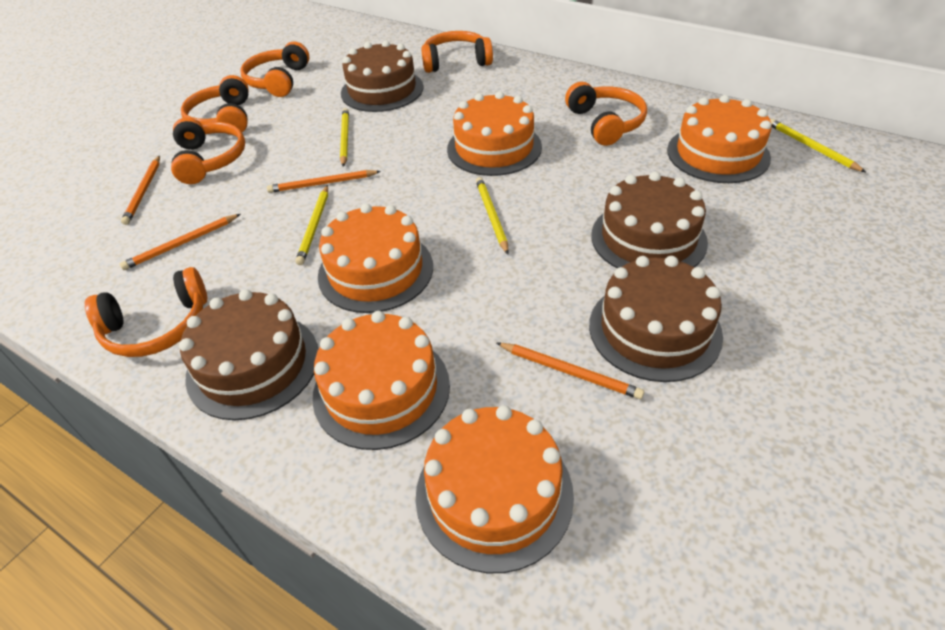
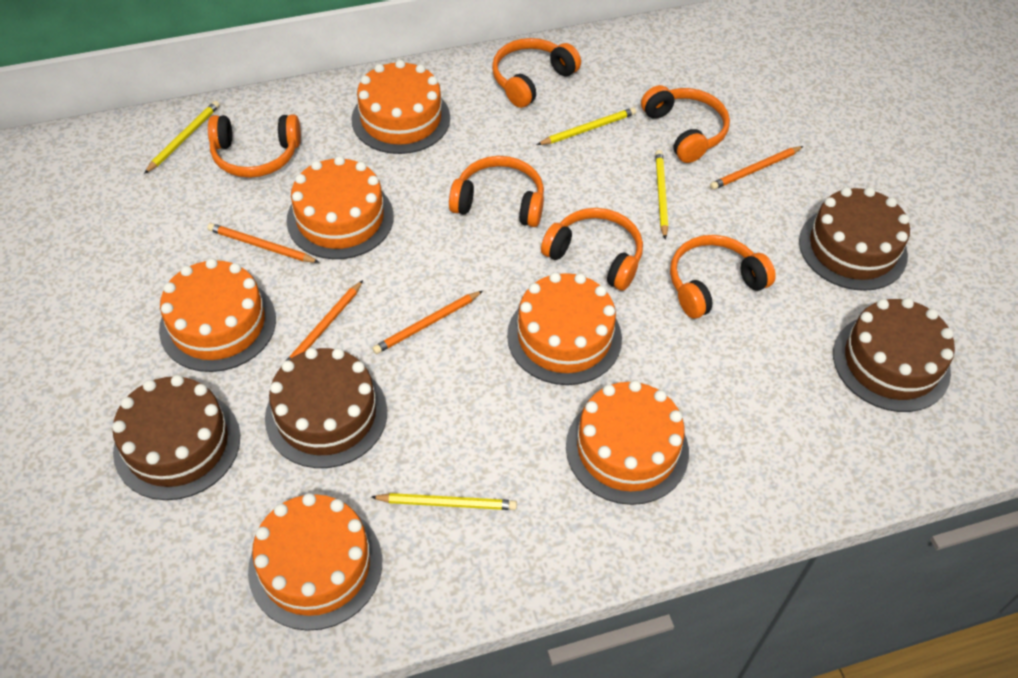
orange cake: 5 -> 6

